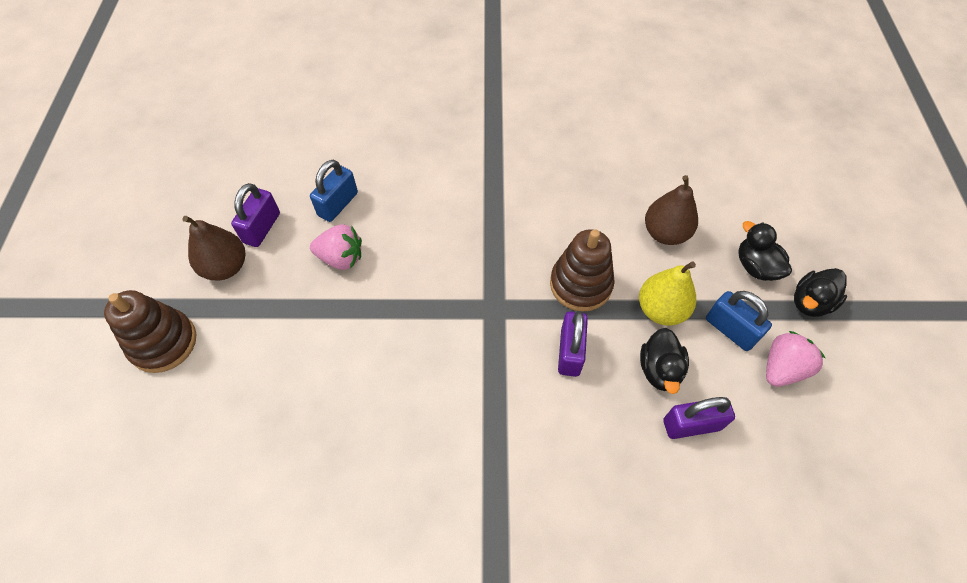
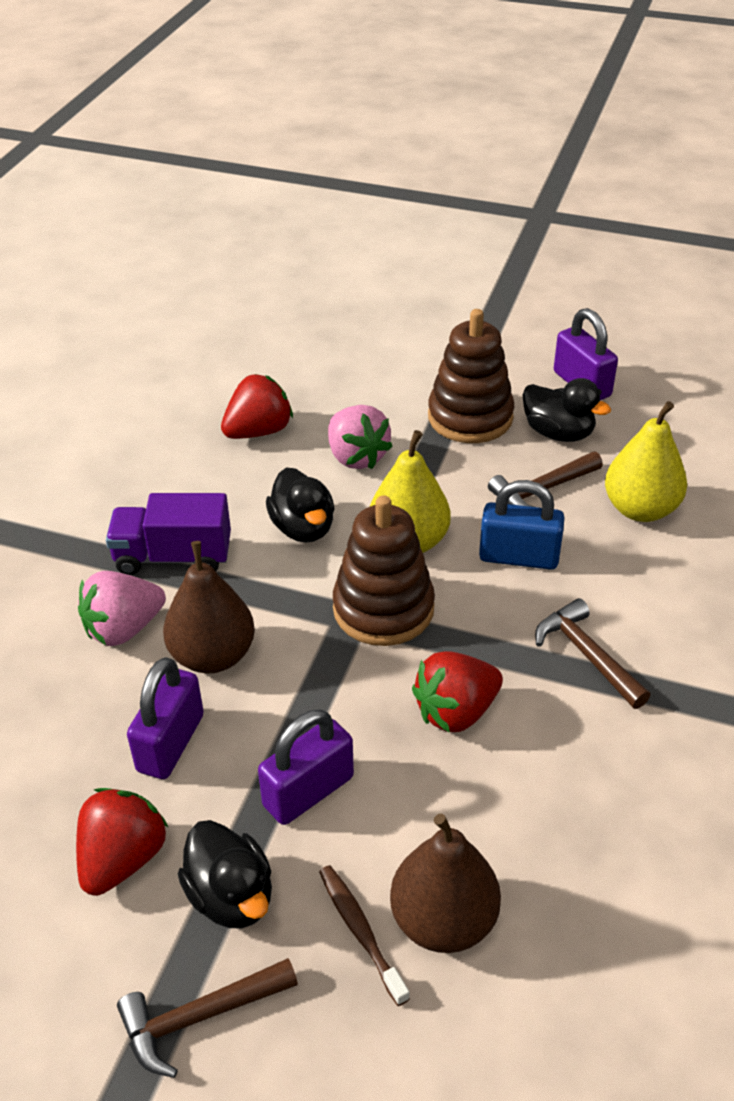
blue padlock: 2 -> 1
brown hammer: 0 -> 3
brown toothbrush: 0 -> 1
purple truck: 0 -> 1
red strawberry: 0 -> 3
yellow pear: 1 -> 2

